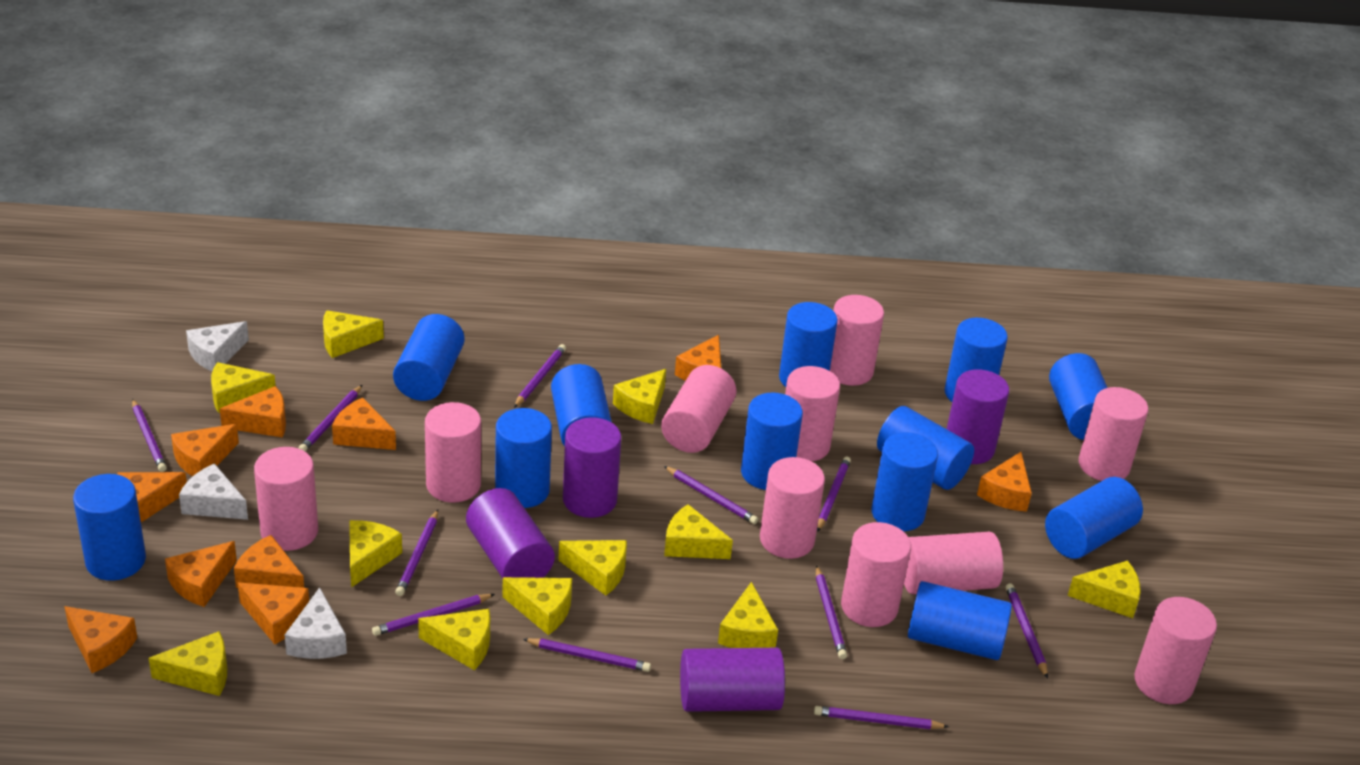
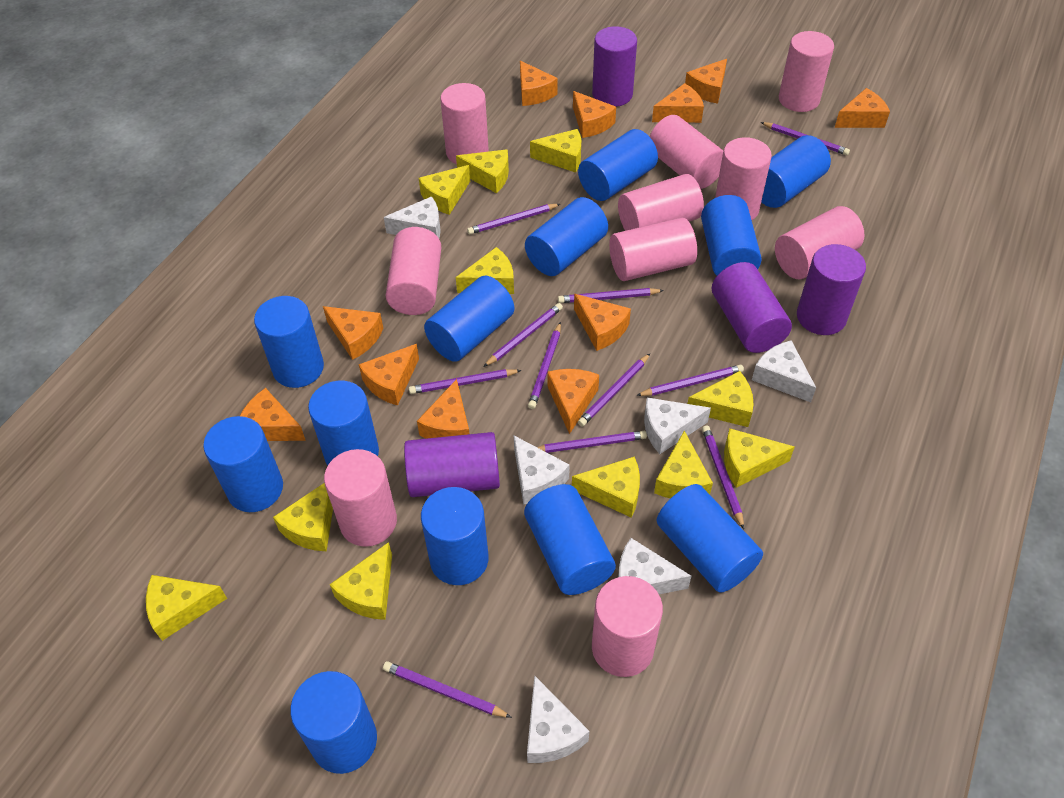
orange cheese: 10 -> 11
white cheese: 3 -> 6

